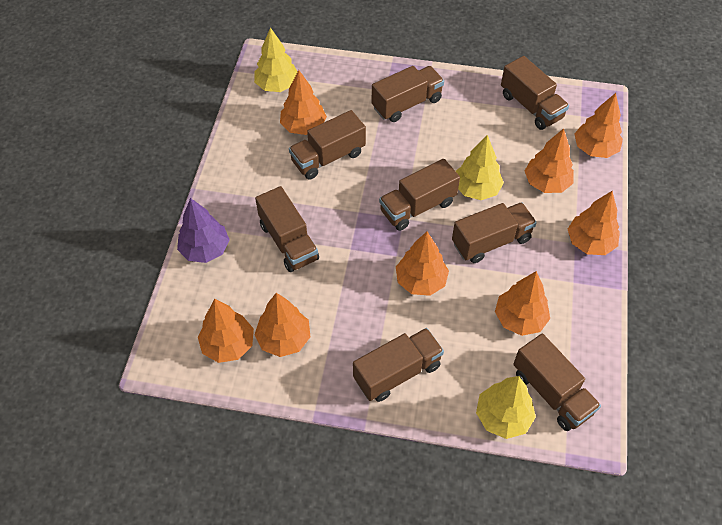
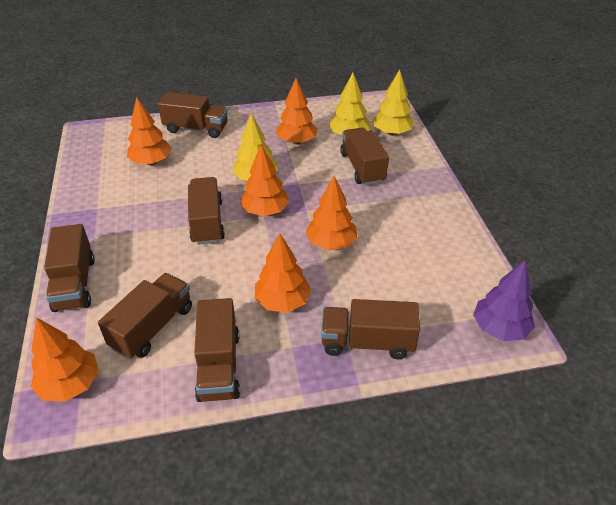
brown truck: 8 -> 7
orange tree: 8 -> 6

